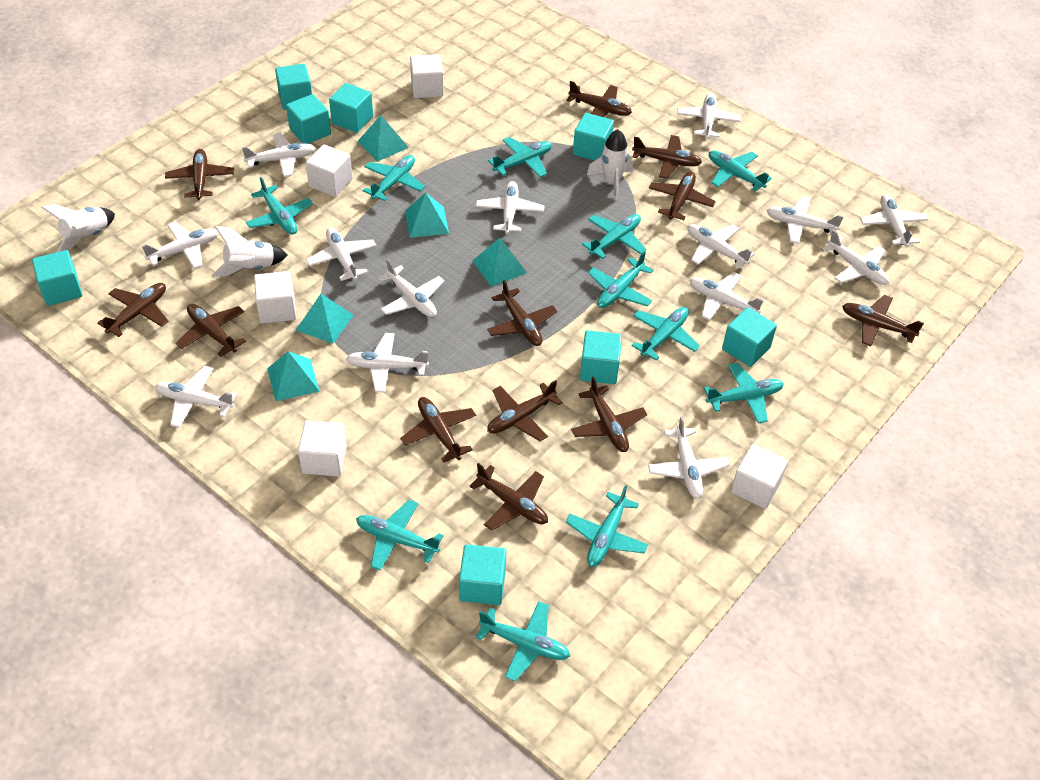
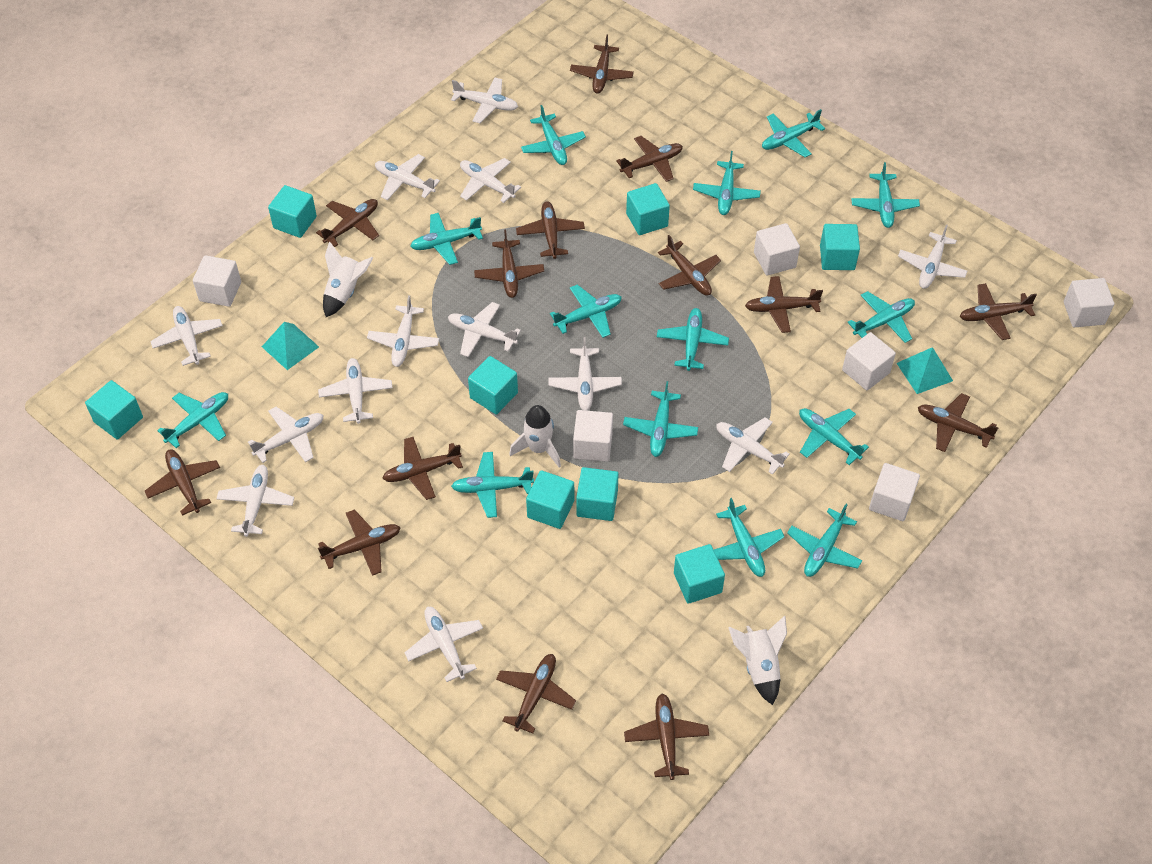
brown plane: 12 -> 14
turquoise plane: 11 -> 14
turquoise pyramid: 5 -> 2
white cube: 5 -> 6
white plane: 14 -> 13

